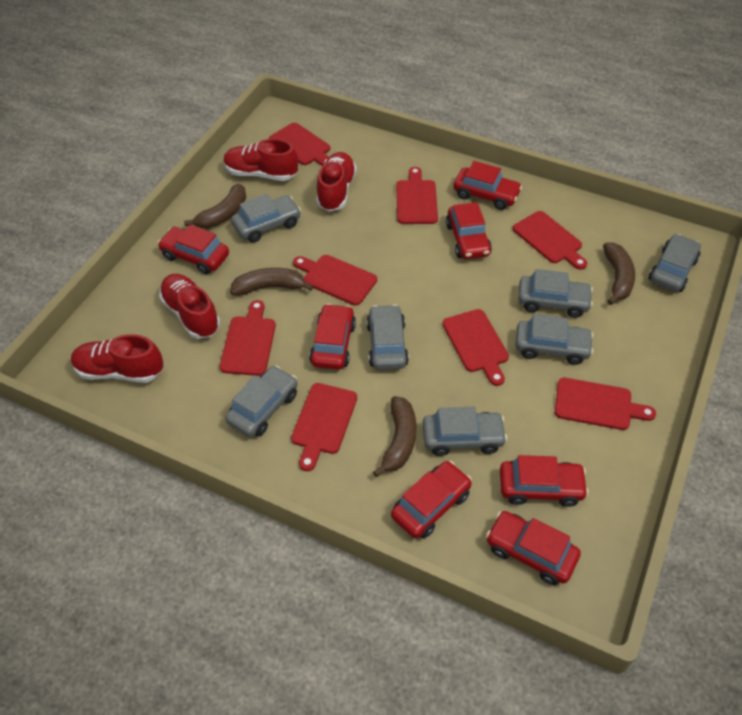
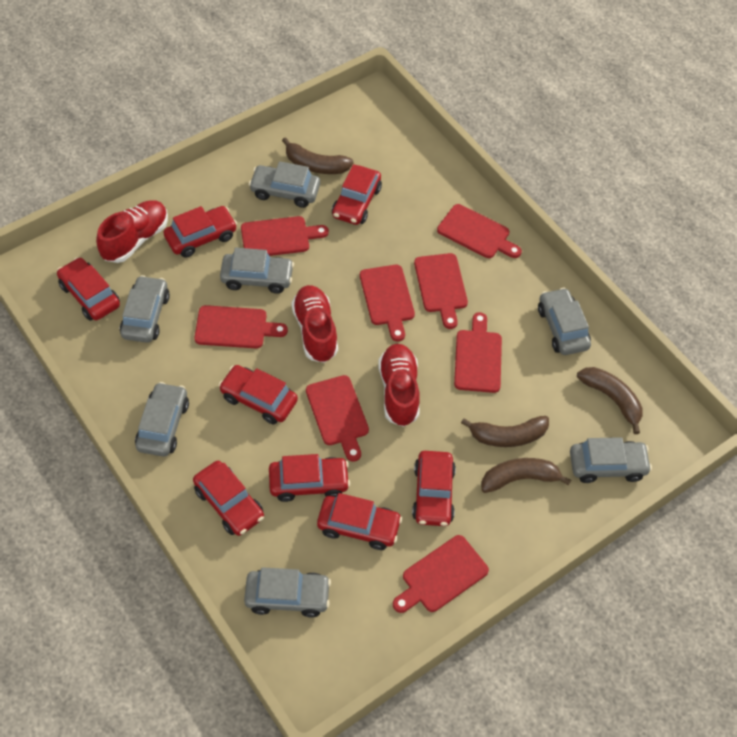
red car: 7 -> 8
red shoe: 4 -> 3

